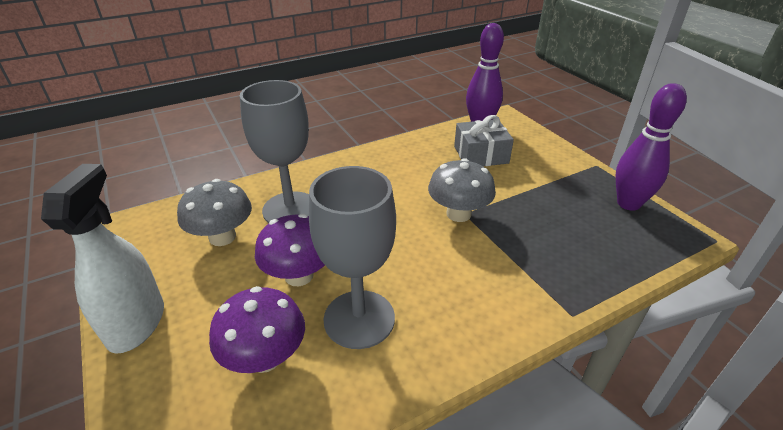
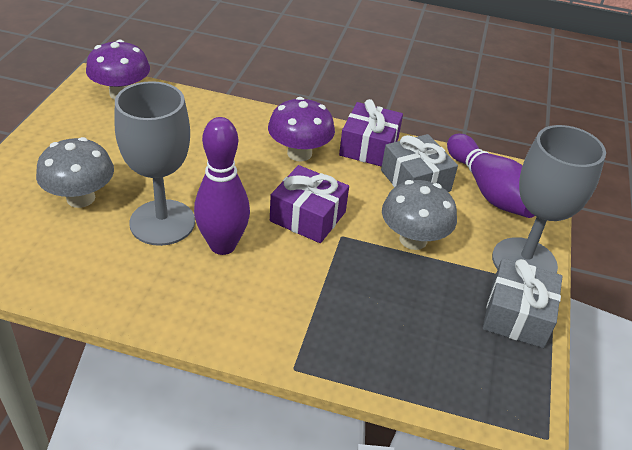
grey gift: 1 -> 2
purple gift: 0 -> 2
white spray bottle: 1 -> 0

